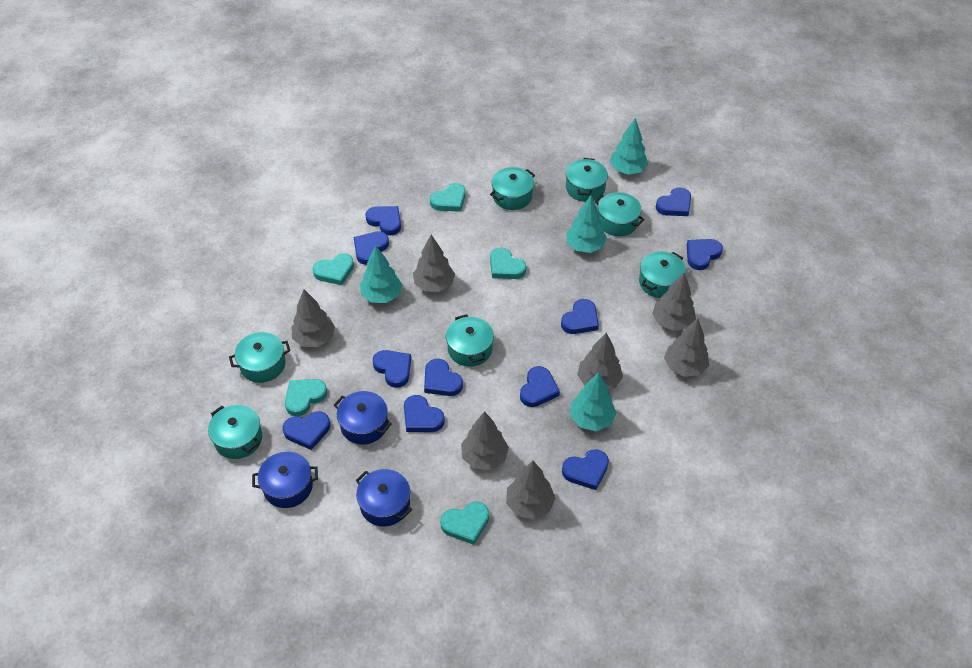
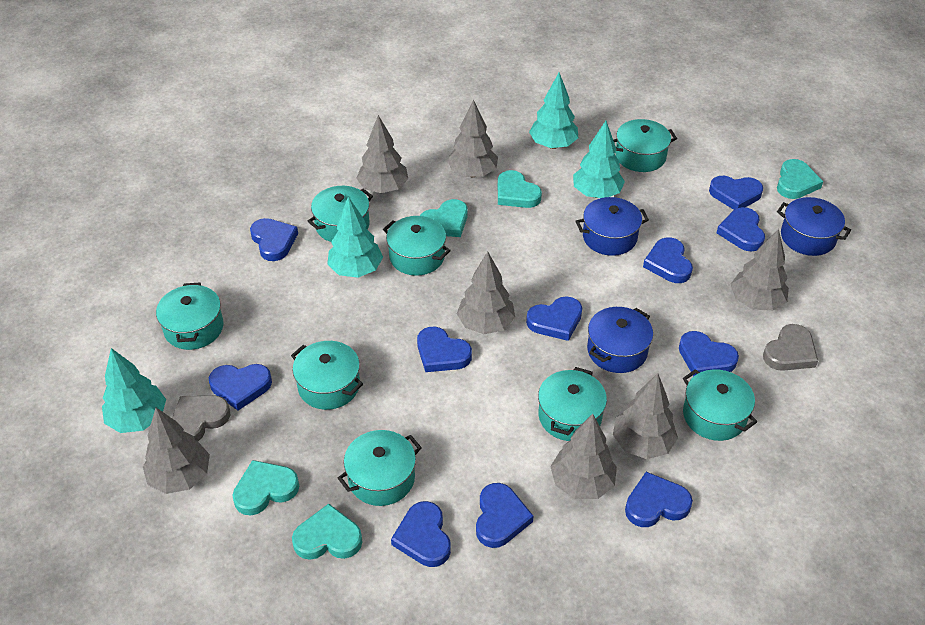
grey heart: 0 -> 2
turquoise pot: 7 -> 8

